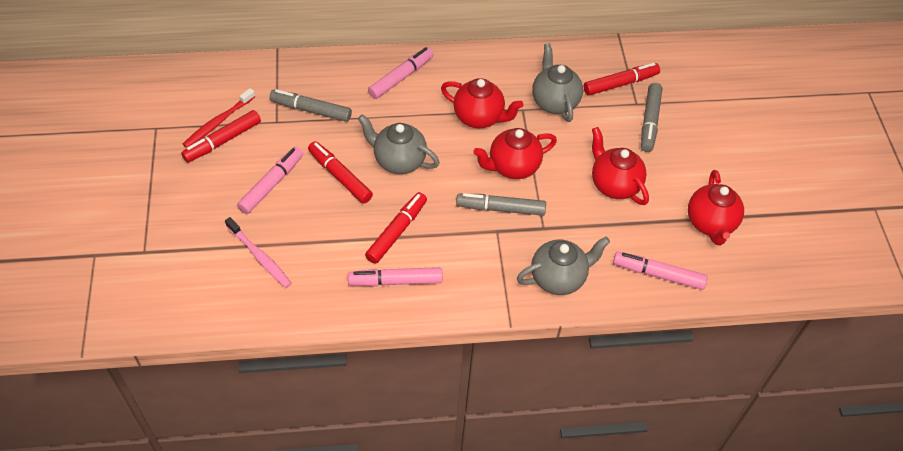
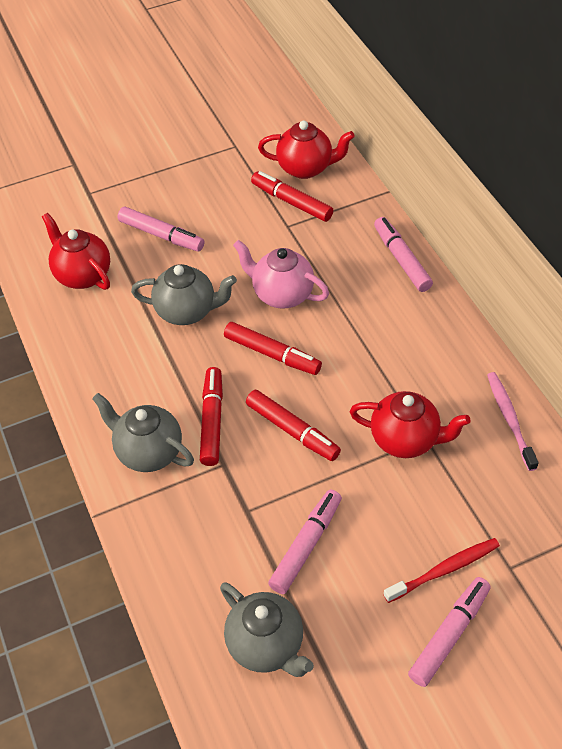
grey marker: 3 -> 0
pink teapot: 0 -> 1
red teapot: 4 -> 3

